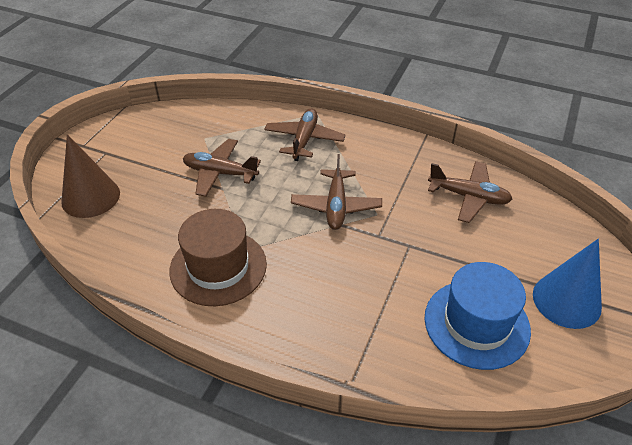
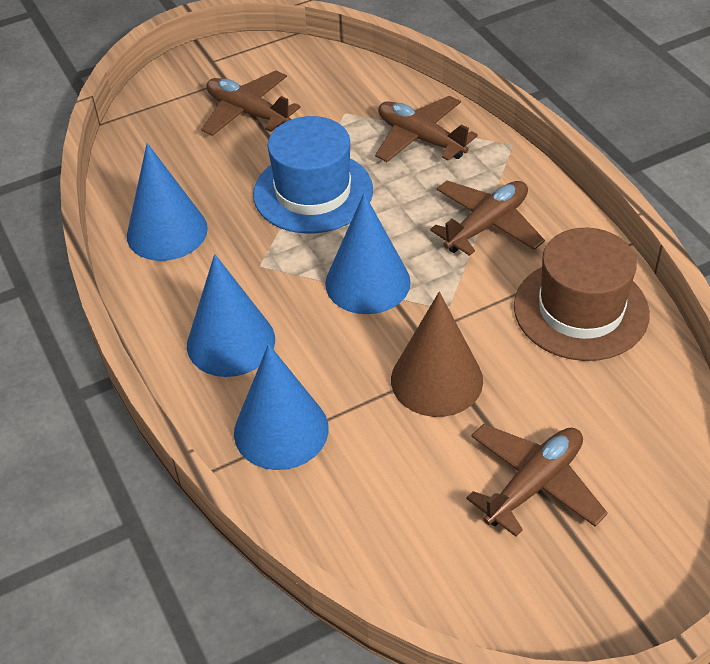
blue cone: 1 -> 4

